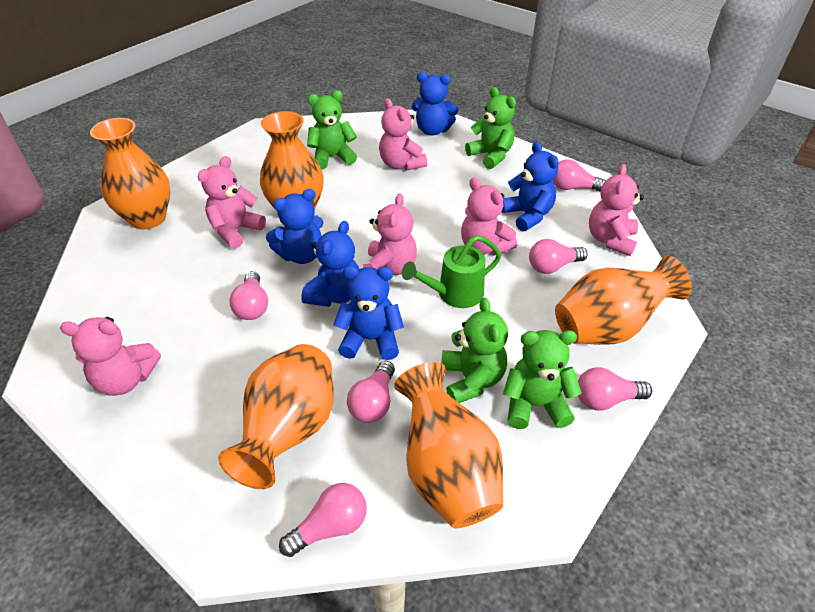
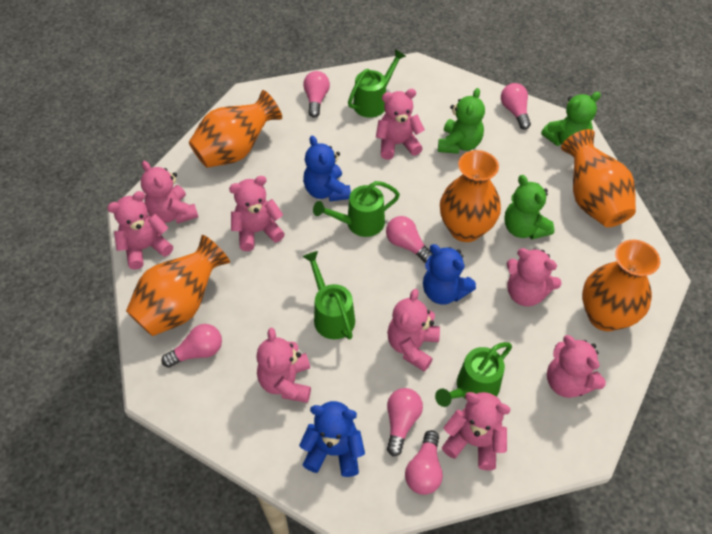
blue teddy bear: 5 -> 3
green teddy bear: 4 -> 3
green watering can: 1 -> 4
pink teddy bear: 6 -> 9

